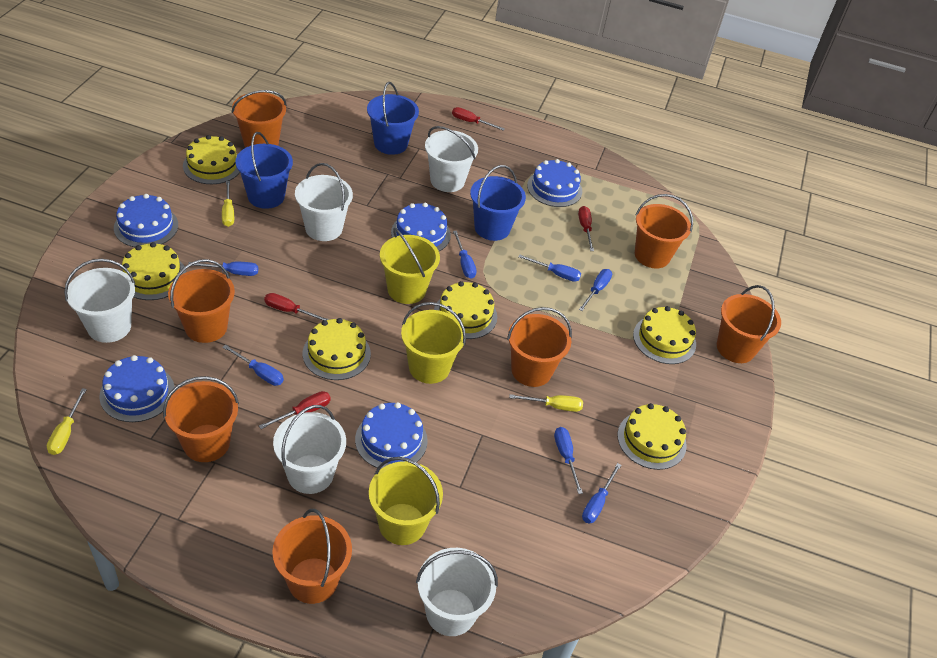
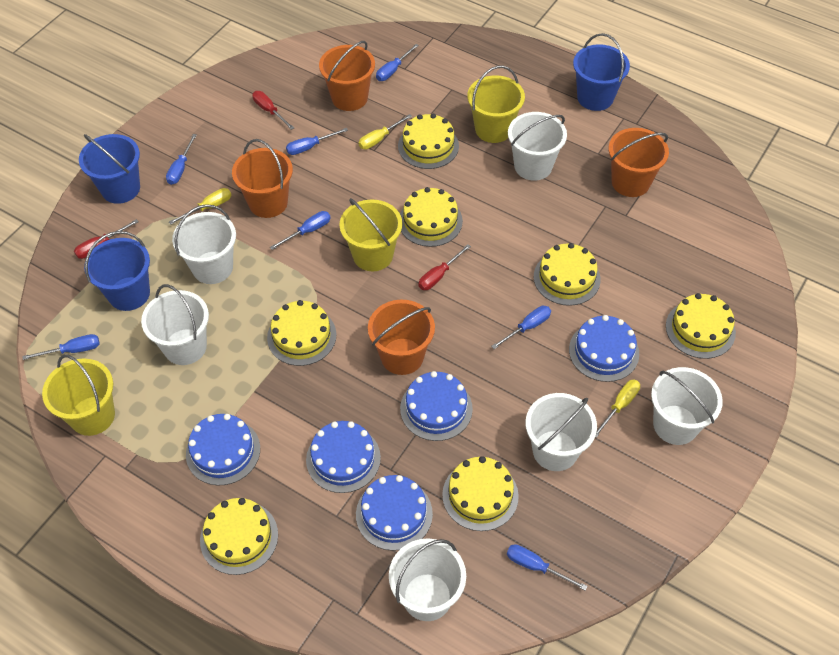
orange bucket: 7 -> 4
red screwdriver: 4 -> 3
white bucket: 5 -> 6
yellow cake: 6 -> 7

